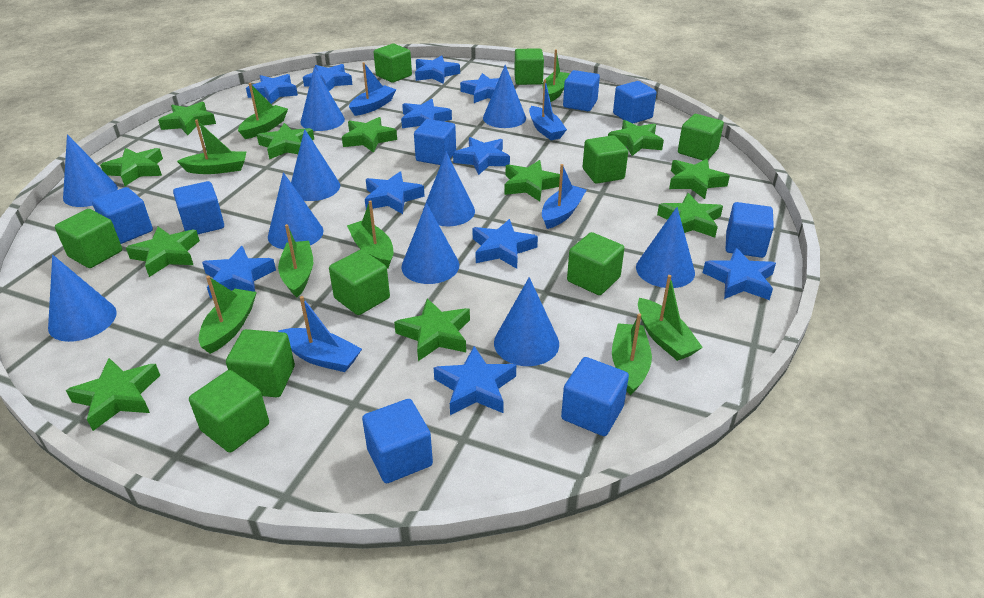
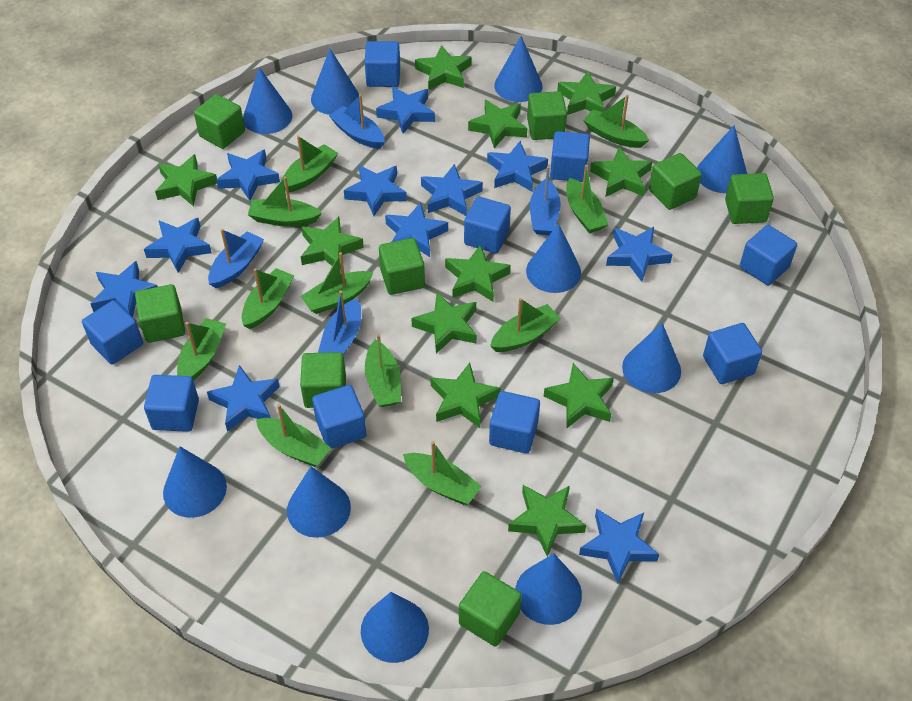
blue cube: 8 -> 9
green boat: 8 -> 11
green cube: 9 -> 8

